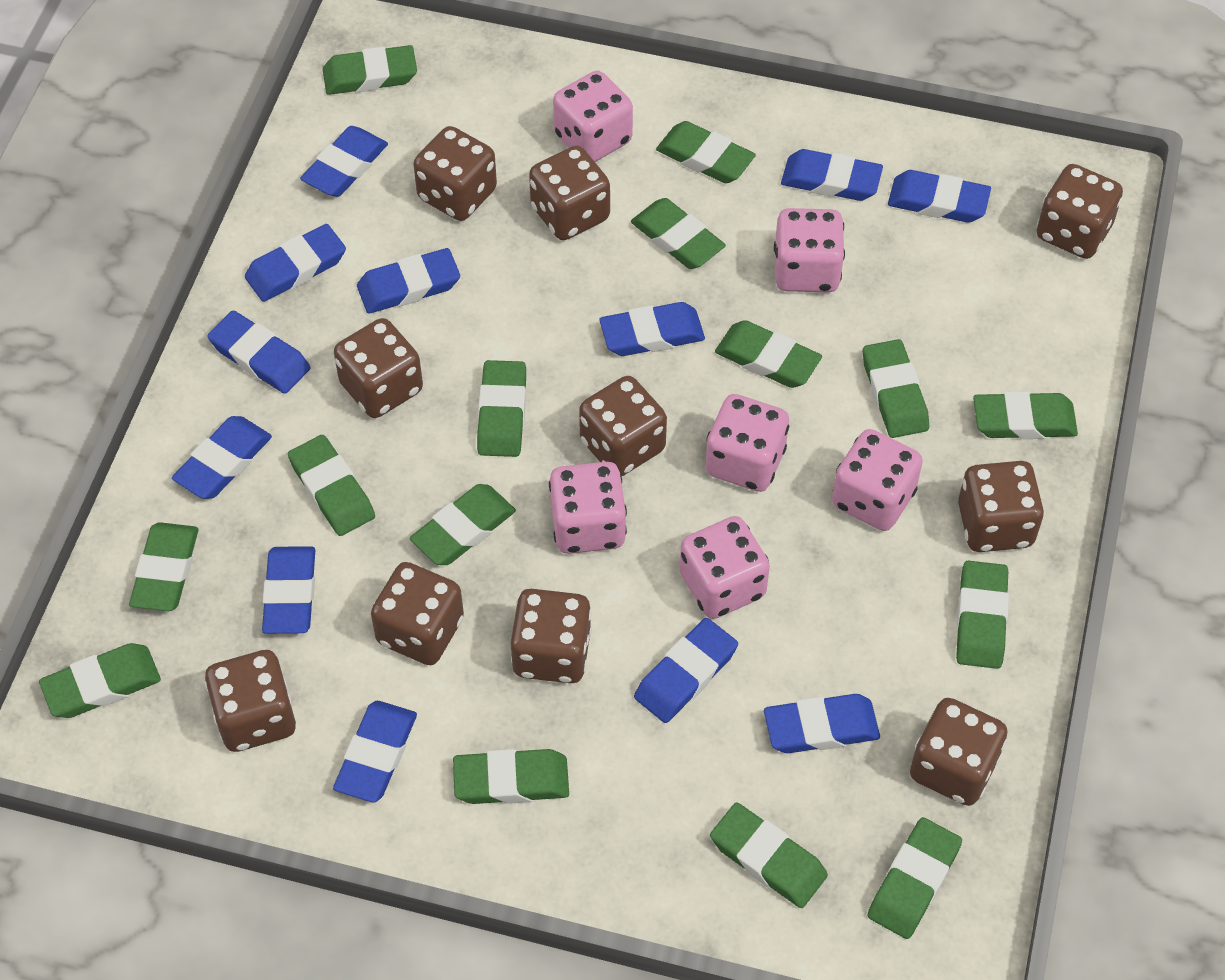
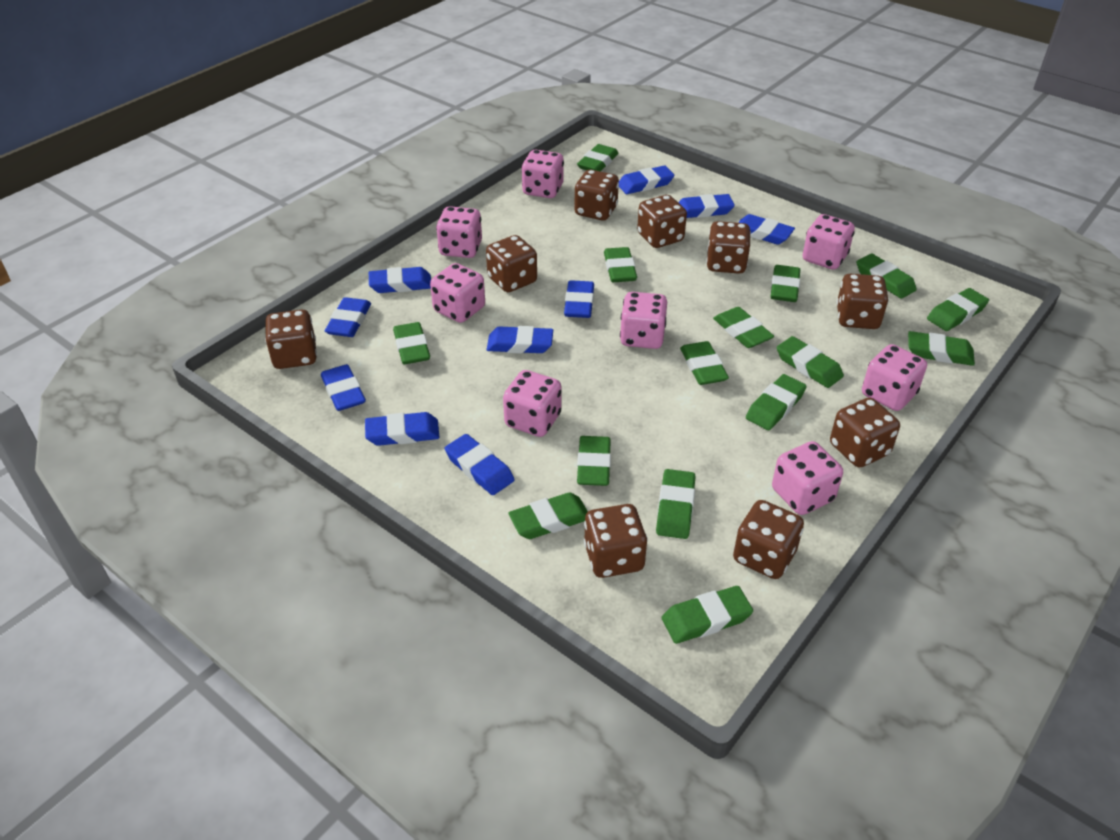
blue eraser: 12 -> 10
brown dice: 10 -> 9
pink dice: 6 -> 8

